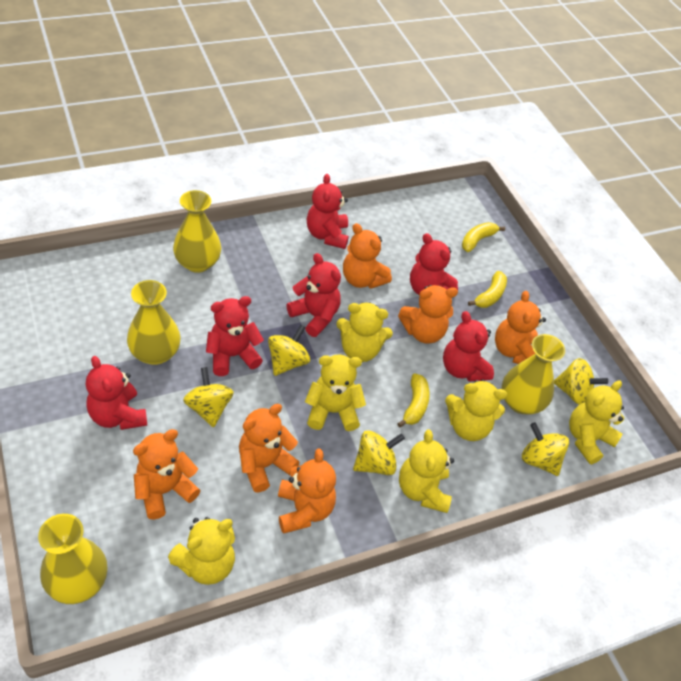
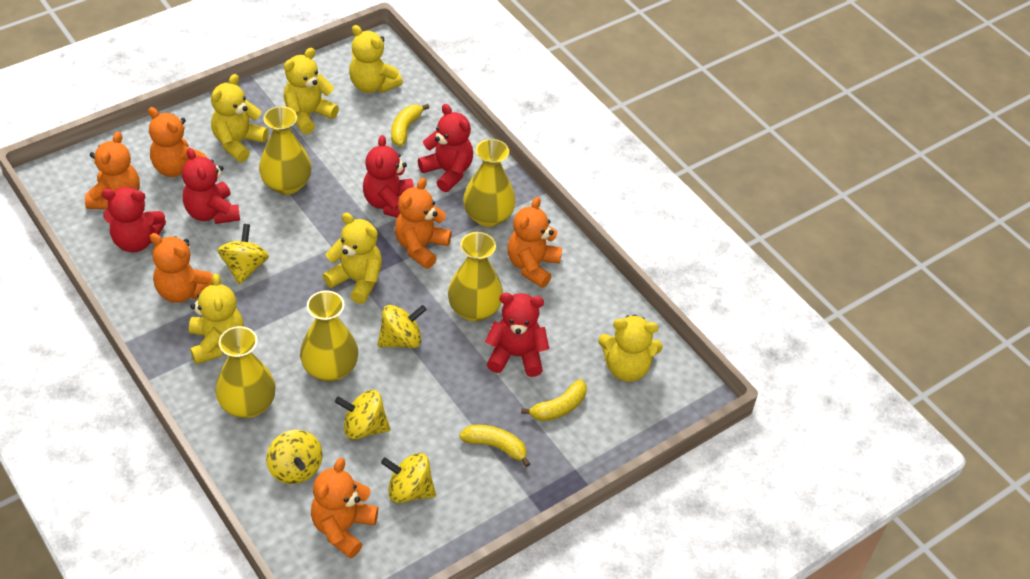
red teddy bear: 6 -> 5
yellow vase: 4 -> 5

